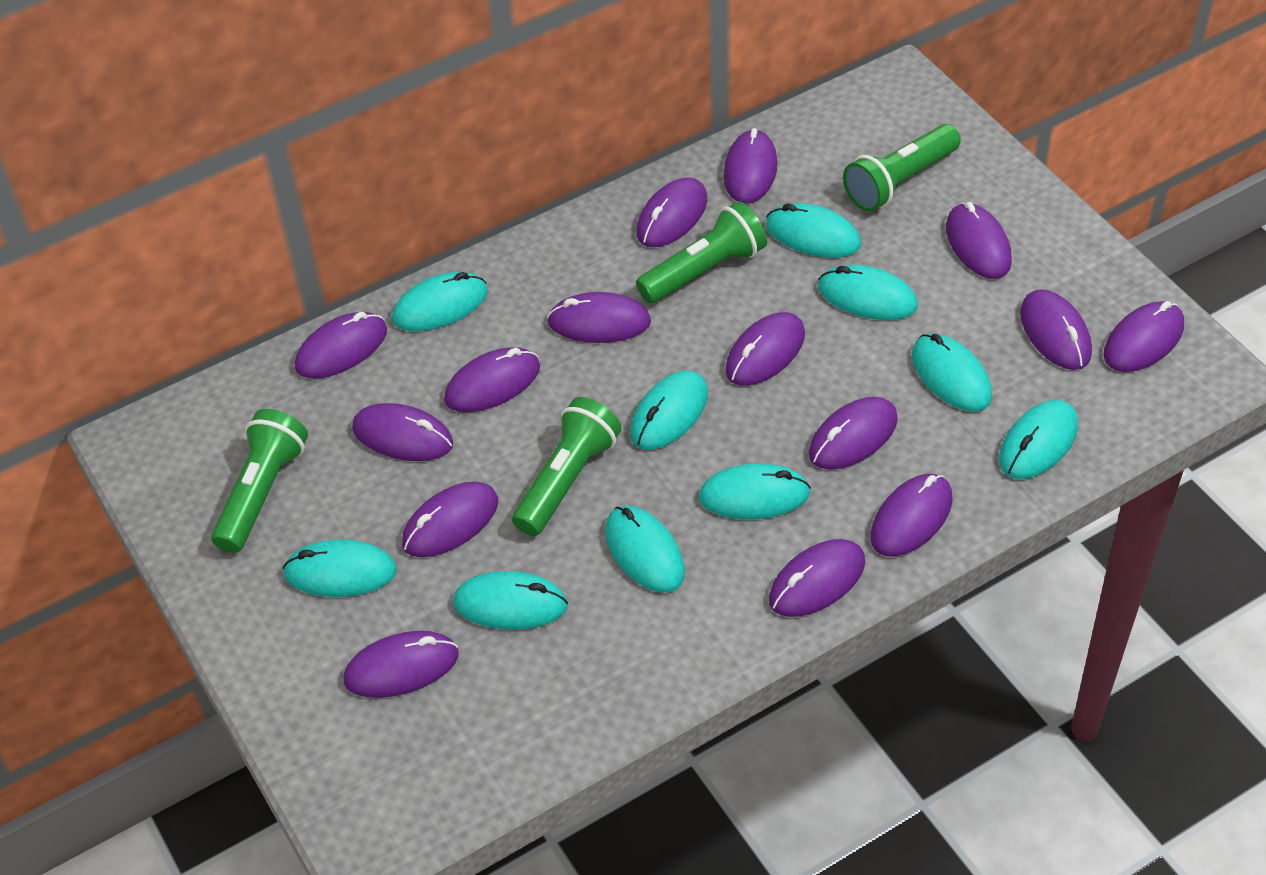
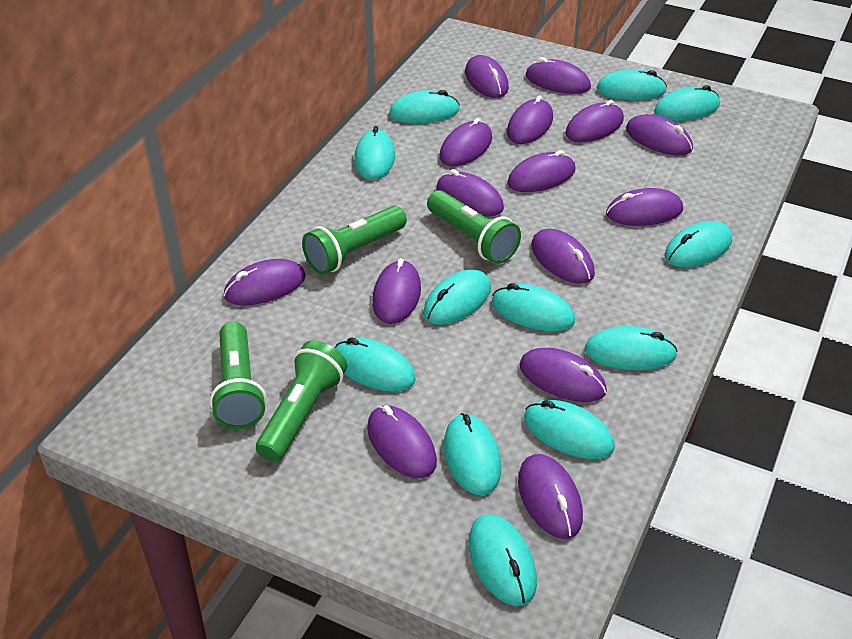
turquoise mouse: 10 -> 12

